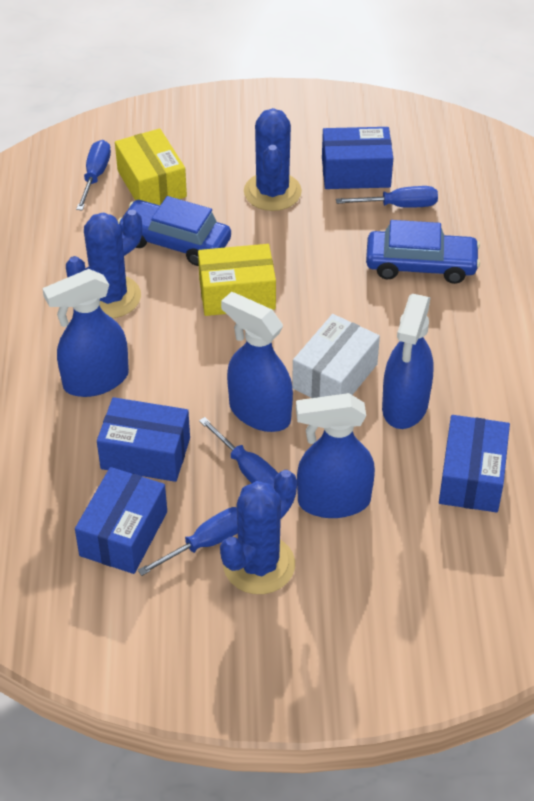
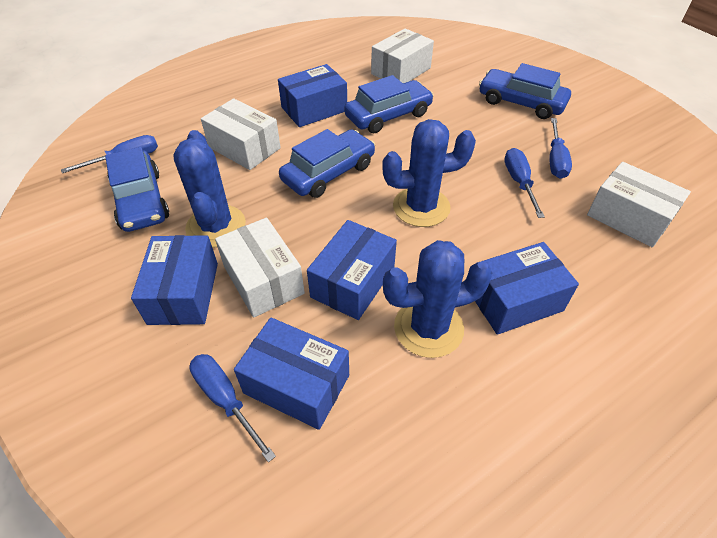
blue box: 4 -> 5
blue car: 2 -> 4
blue spray bottle: 4 -> 0
white box: 1 -> 4
yellow box: 2 -> 0

